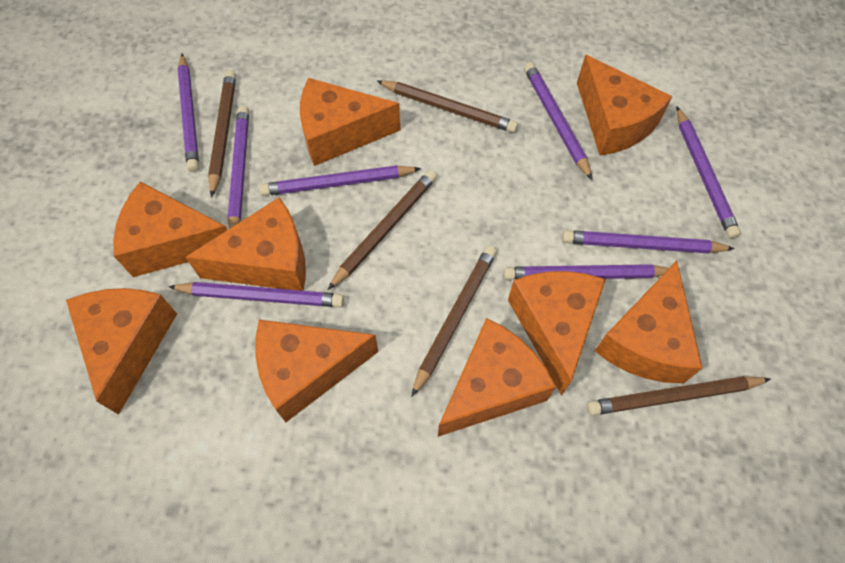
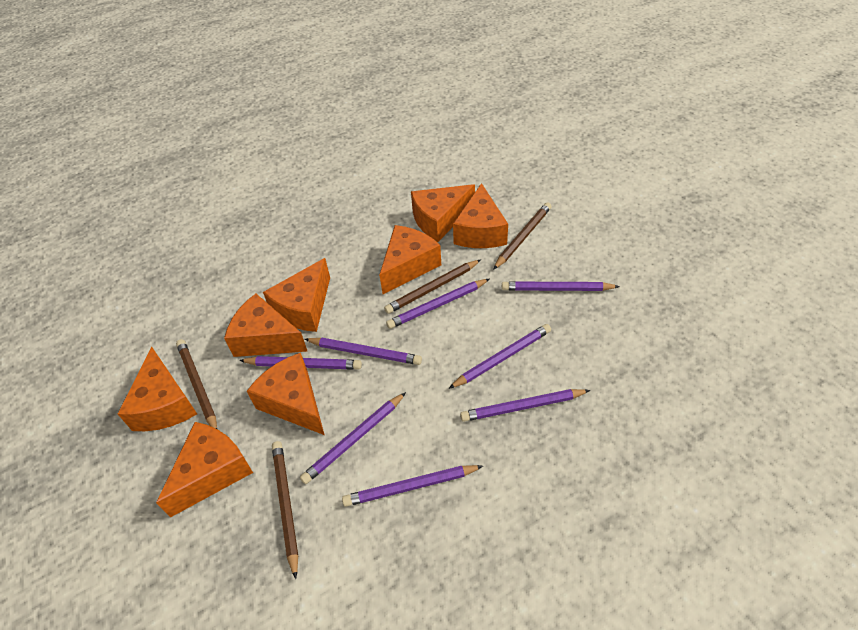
brown pencil: 5 -> 4
orange cheese: 9 -> 8

